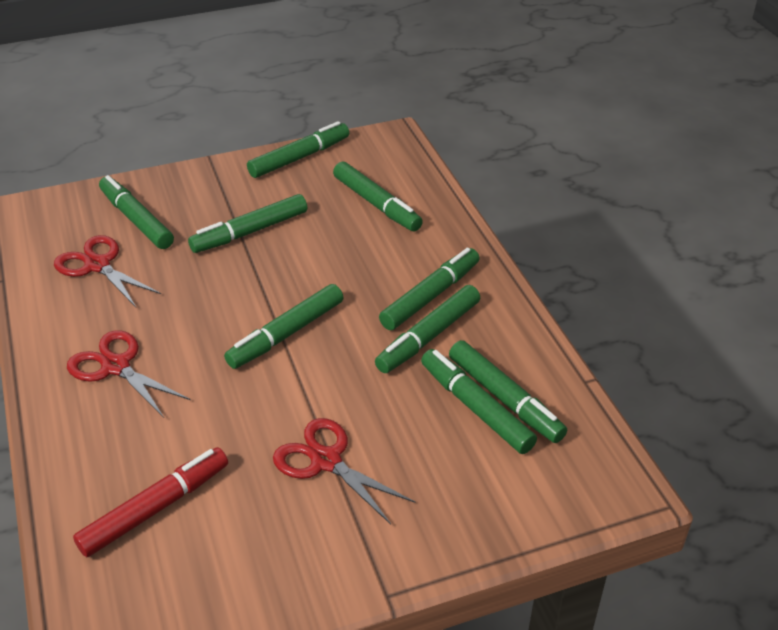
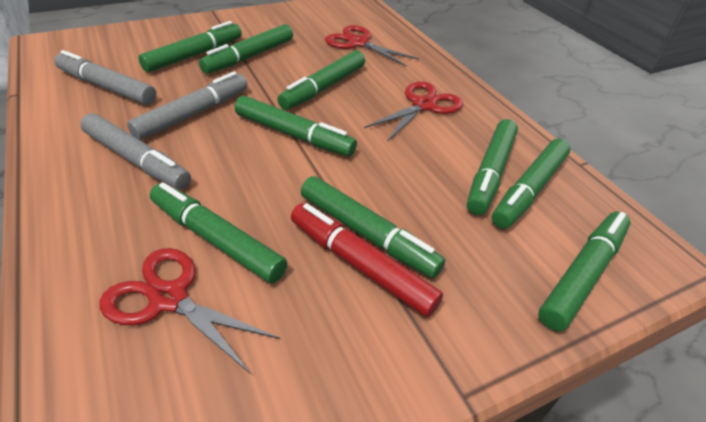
grey marker: 0 -> 3

